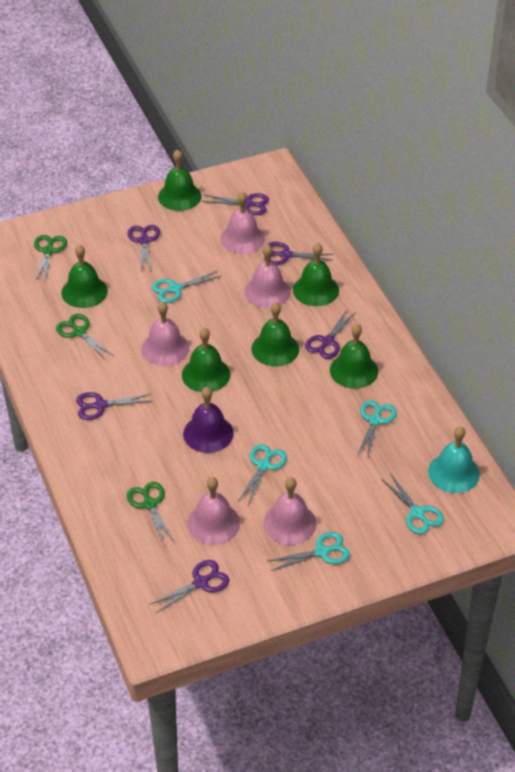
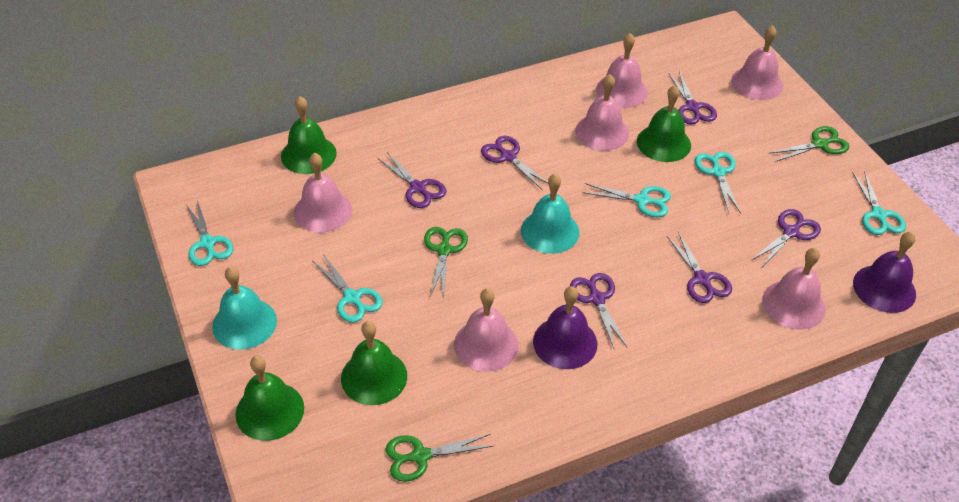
green bell: 6 -> 4
pink bell: 5 -> 6
purple bell: 1 -> 2
turquoise bell: 1 -> 2

